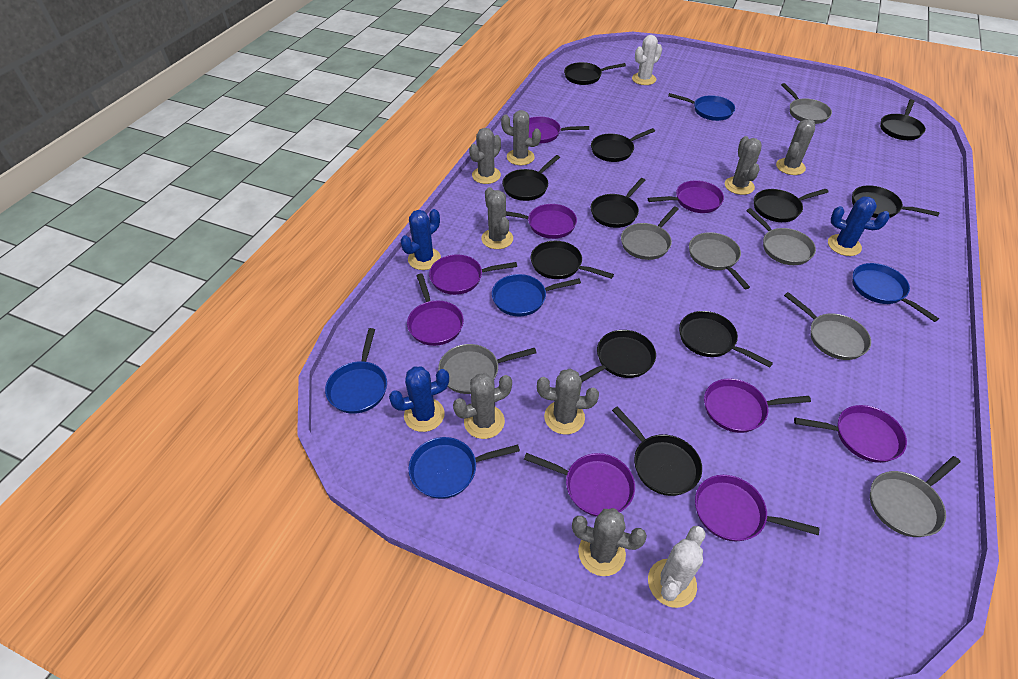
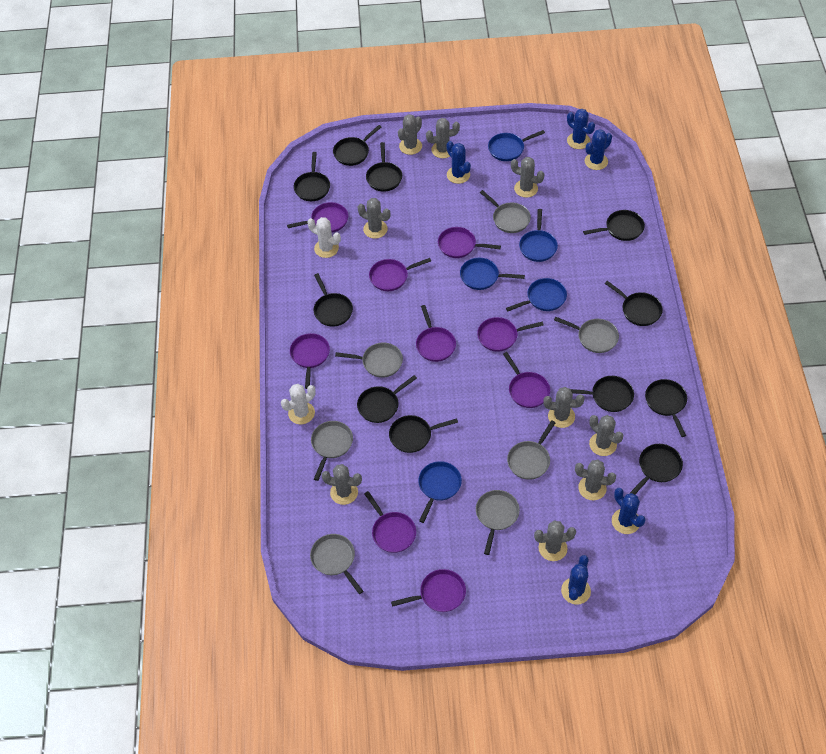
blue cactus: 3 -> 5
grey cactus: 8 -> 9

